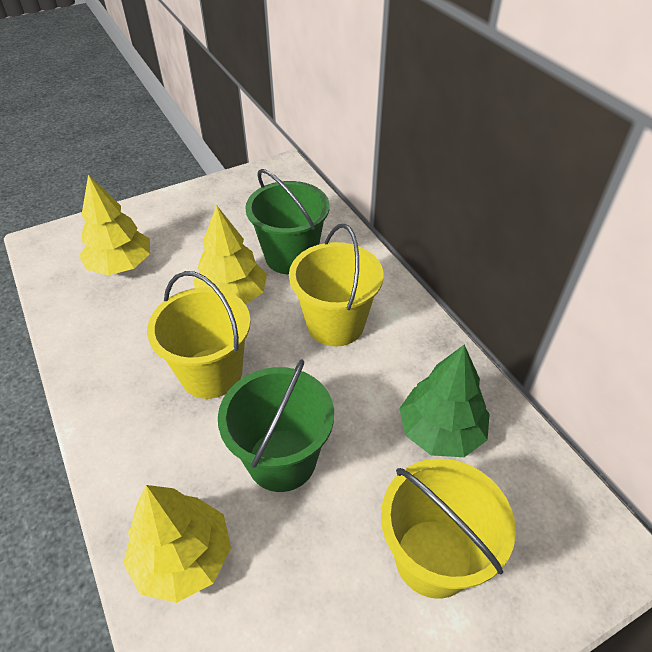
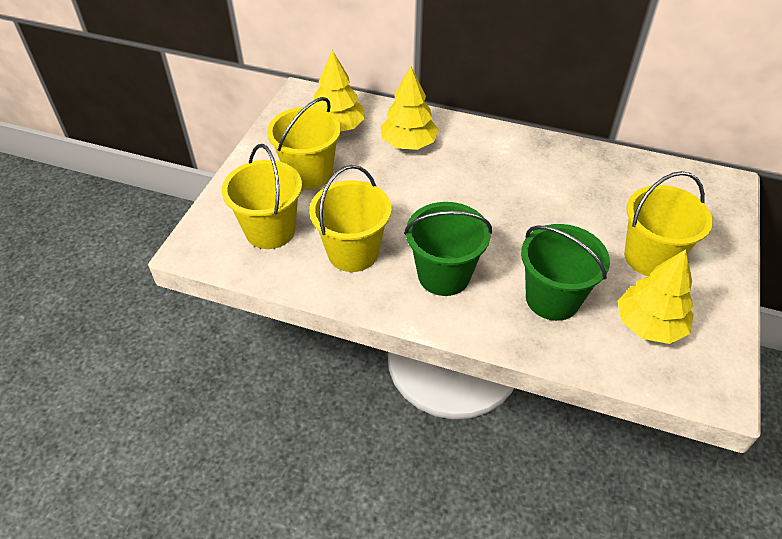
green tree: 1 -> 0
yellow bucket: 3 -> 4

